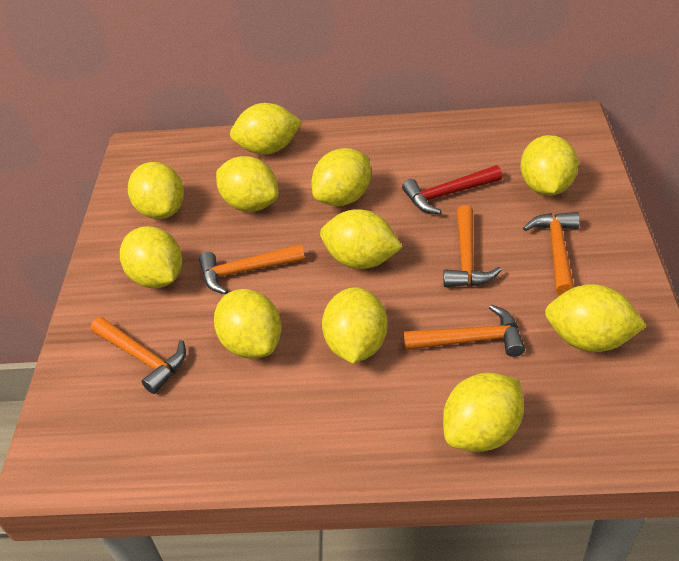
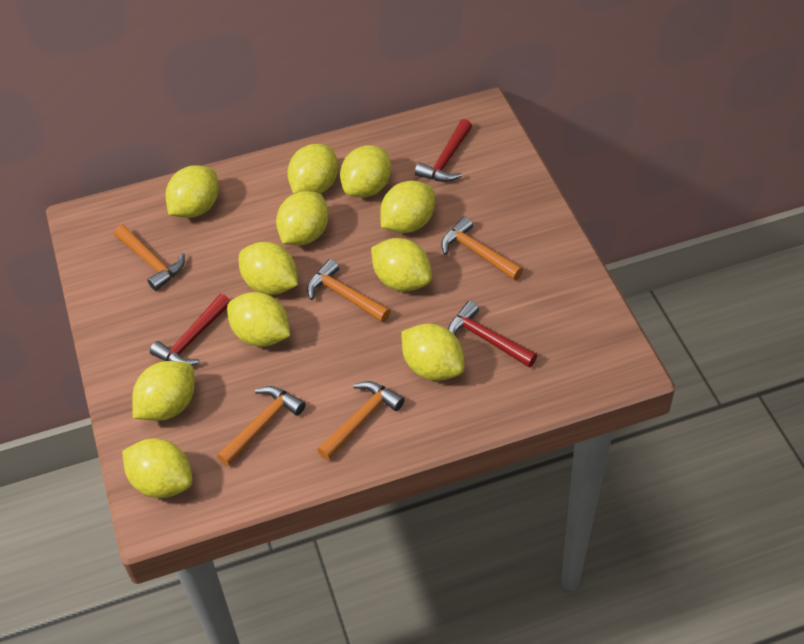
red hammer: 1 -> 3

